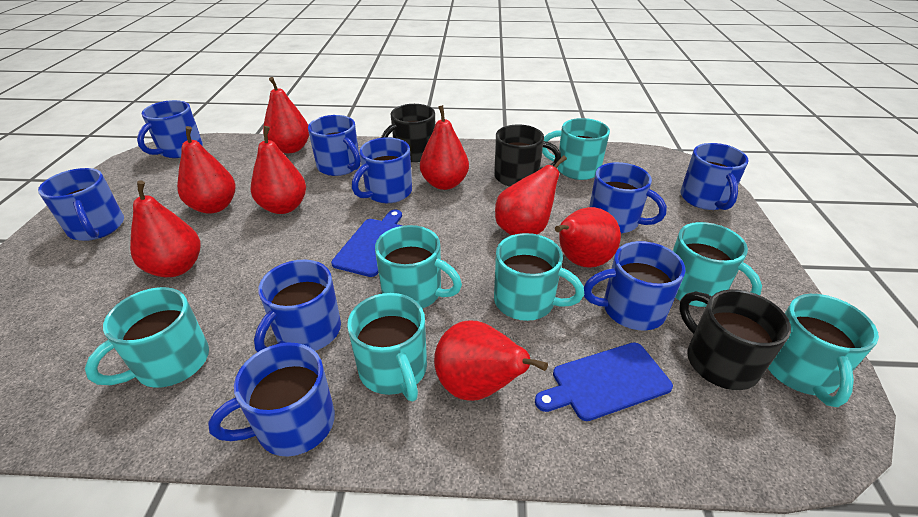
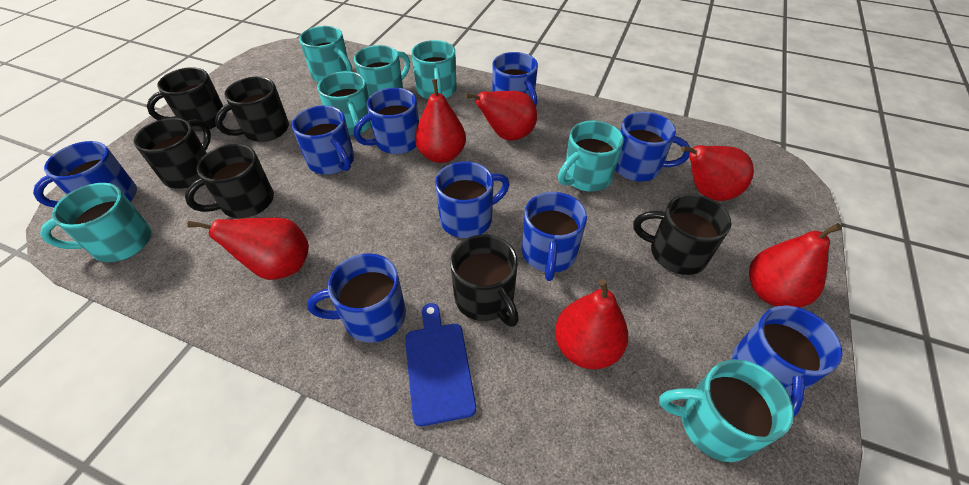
black mug: 3 -> 6
blue cutting board: 2 -> 1
red pear: 8 -> 6

